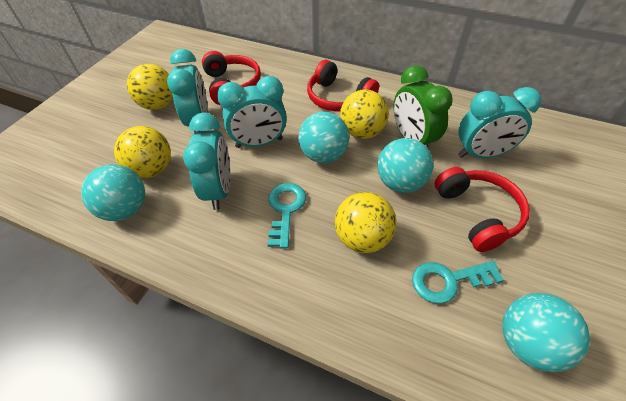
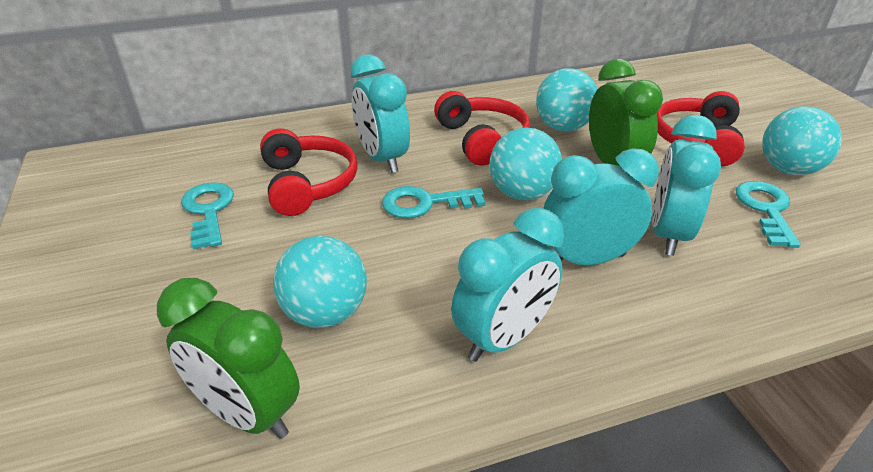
green clock: 1 -> 2
turquoise key: 2 -> 3
yellow ball: 4 -> 0

